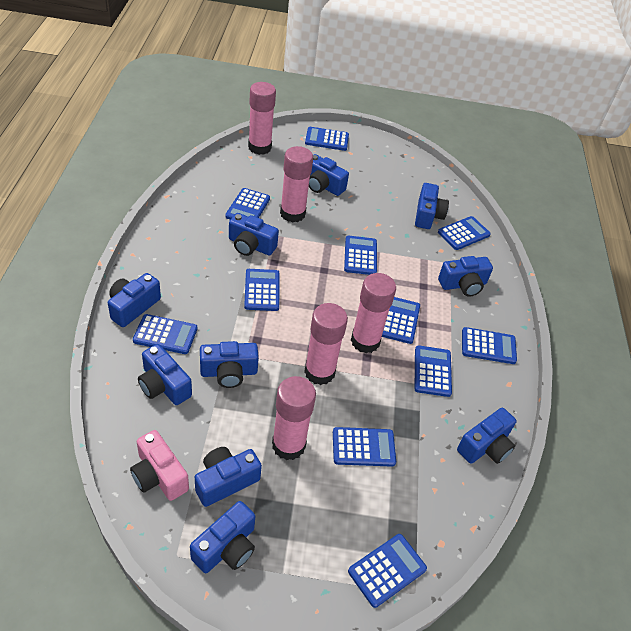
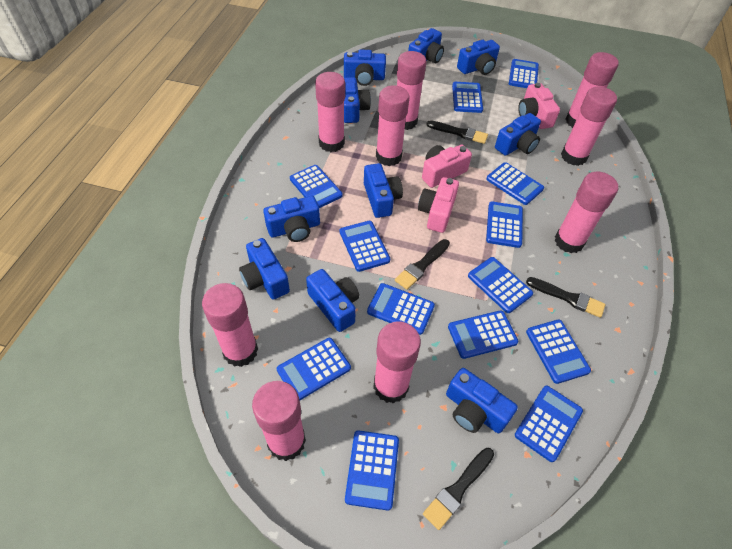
black brush: 0 -> 4
blue calculator: 11 -> 13
pink camera: 1 -> 3
pink glue stick: 5 -> 9

